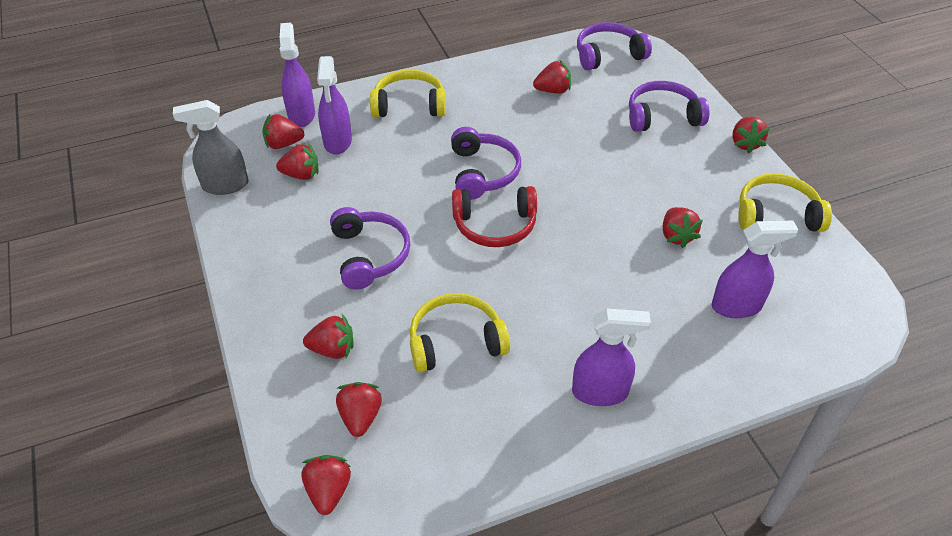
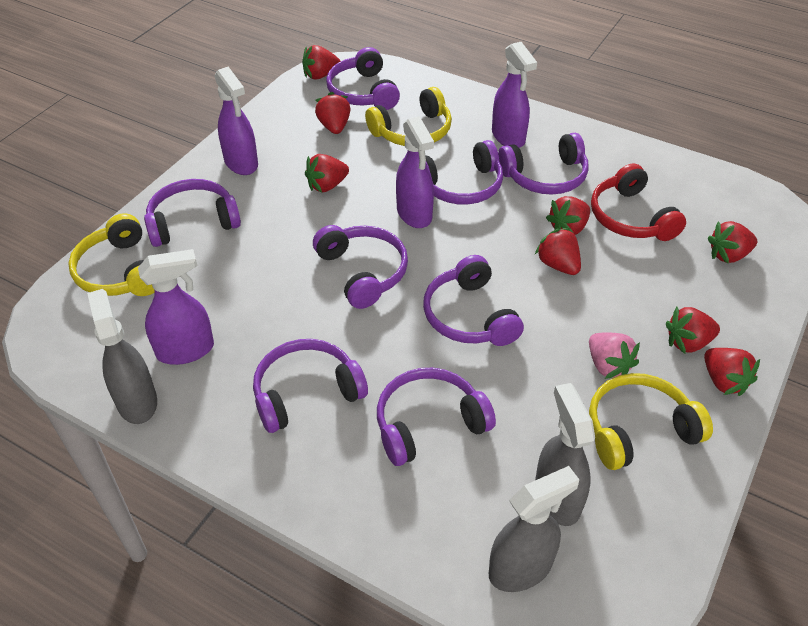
grey spray bottle: 1 -> 3
pink strawberry: 0 -> 1
purple headphones: 4 -> 8

